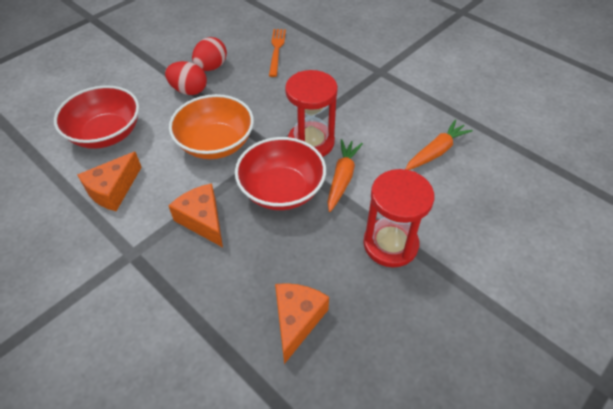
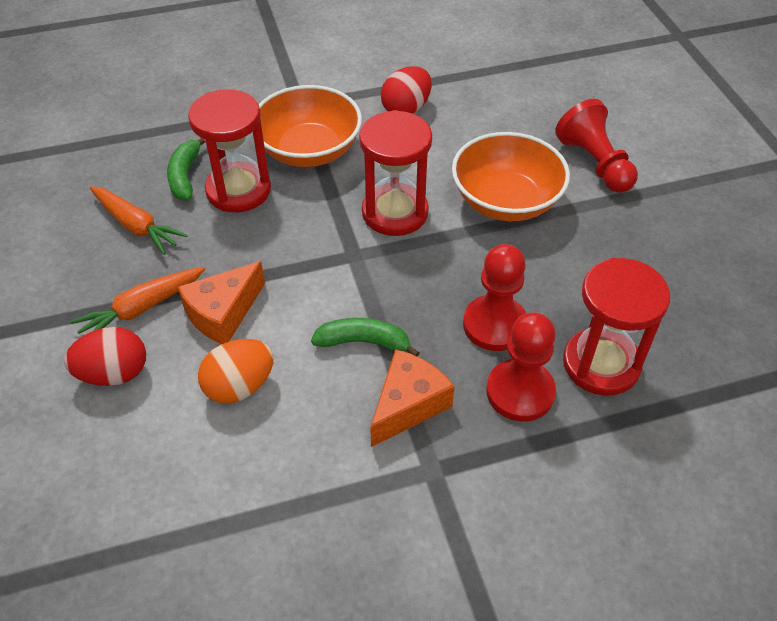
green banana: 0 -> 2
orange bowl: 1 -> 2
orange cheese: 3 -> 2
orange egg: 0 -> 1
orange fork: 1 -> 0
red bowl: 2 -> 0
red hourglass: 2 -> 3
red pawn: 0 -> 3

